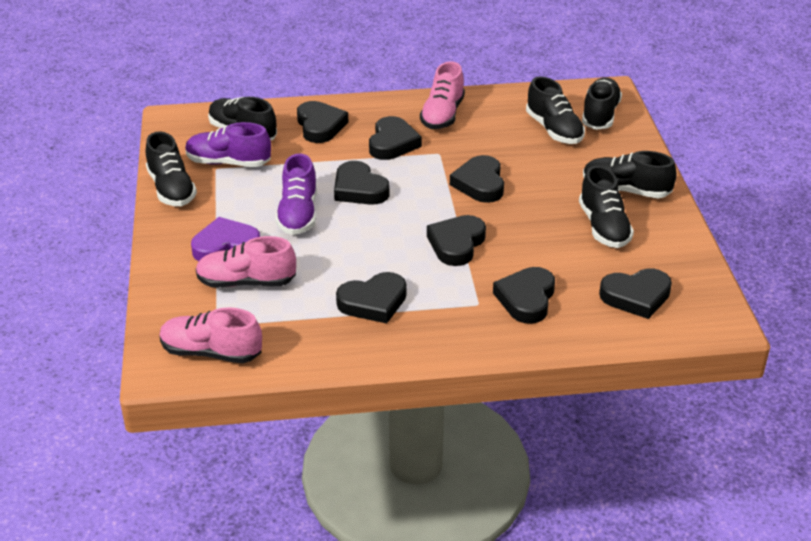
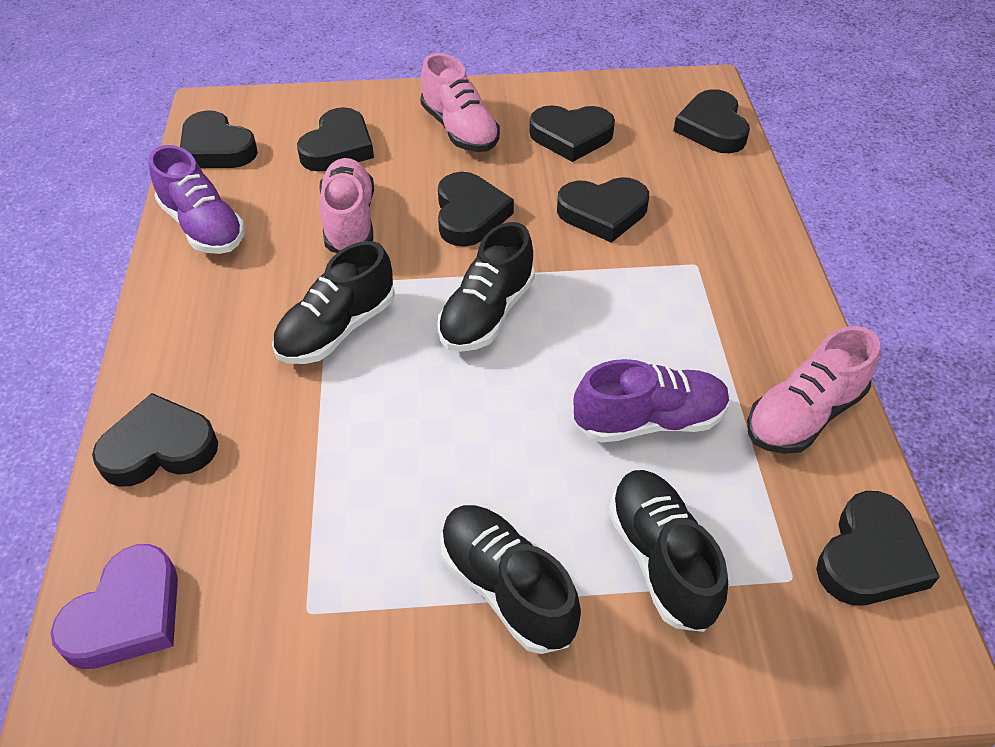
black shoe: 6 -> 4

